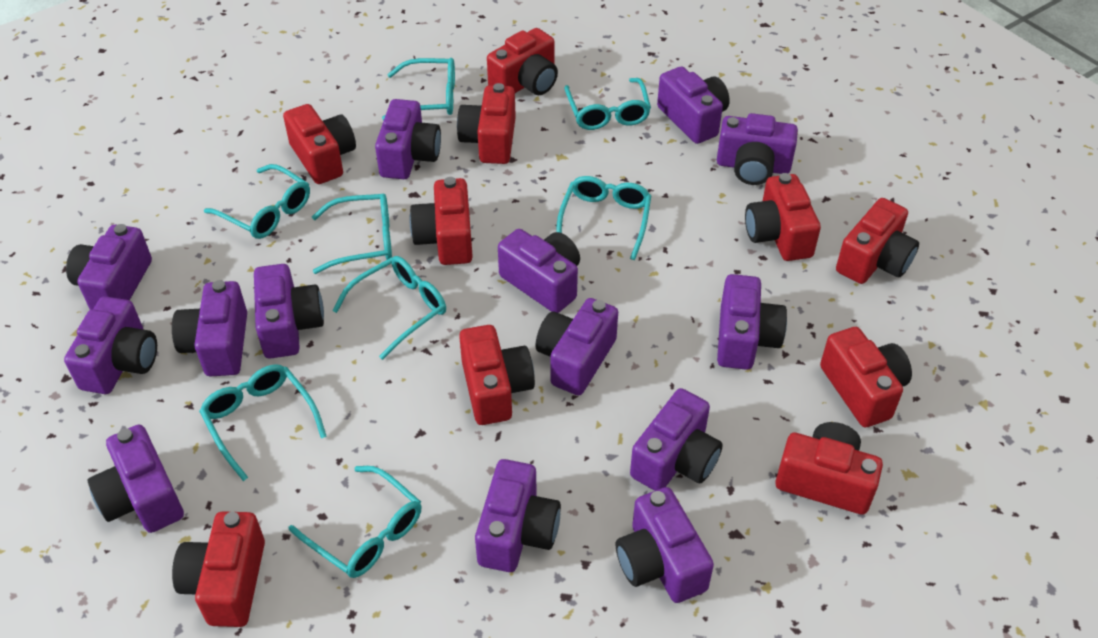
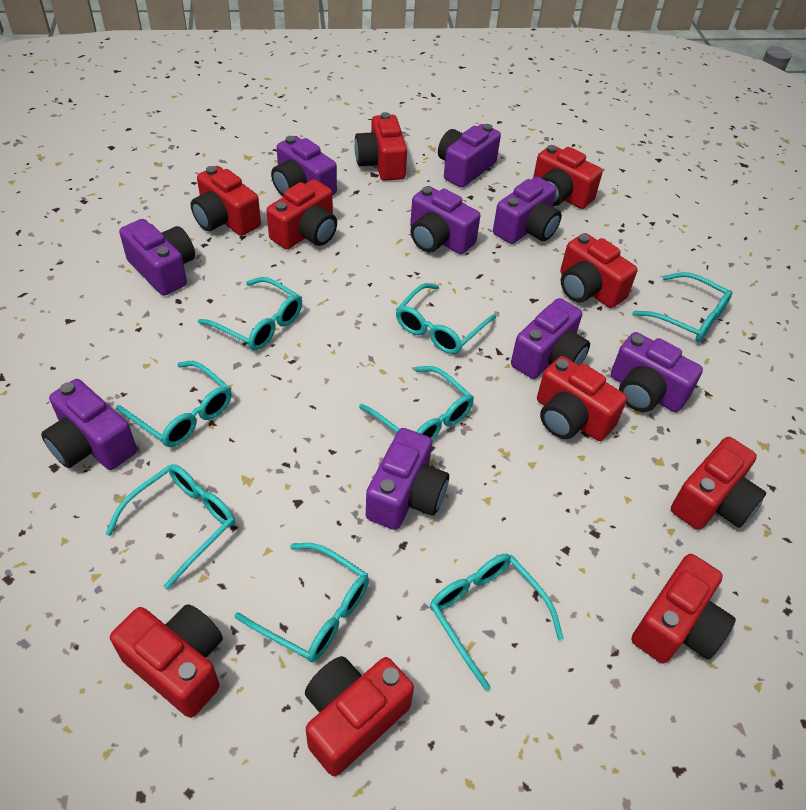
purple camera: 14 -> 9

